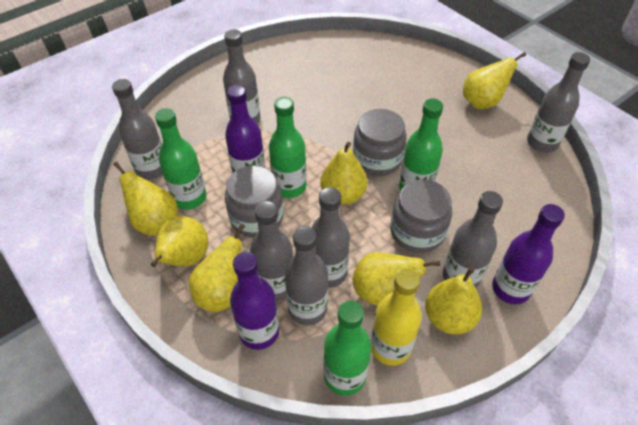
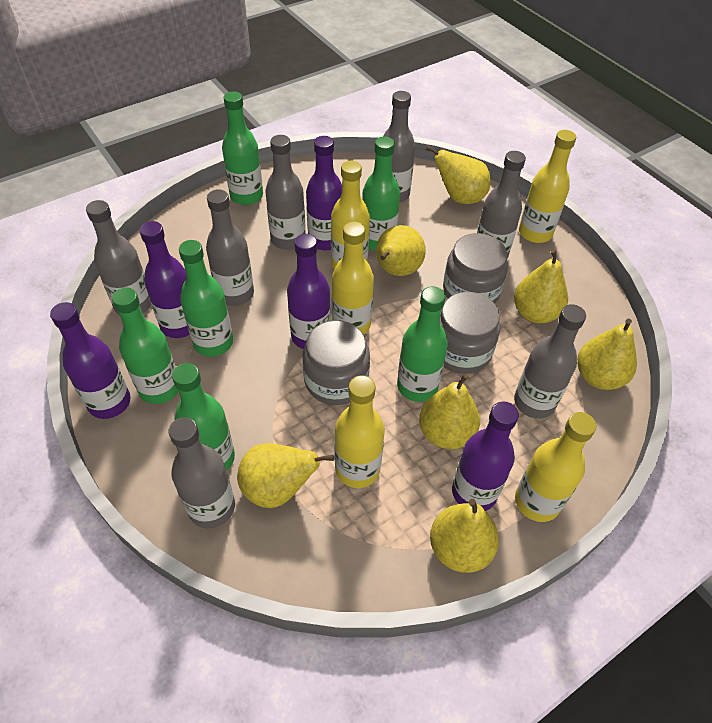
green bottle: 4 -> 6
purple bottle: 3 -> 5
yellow bottle: 1 -> 5

